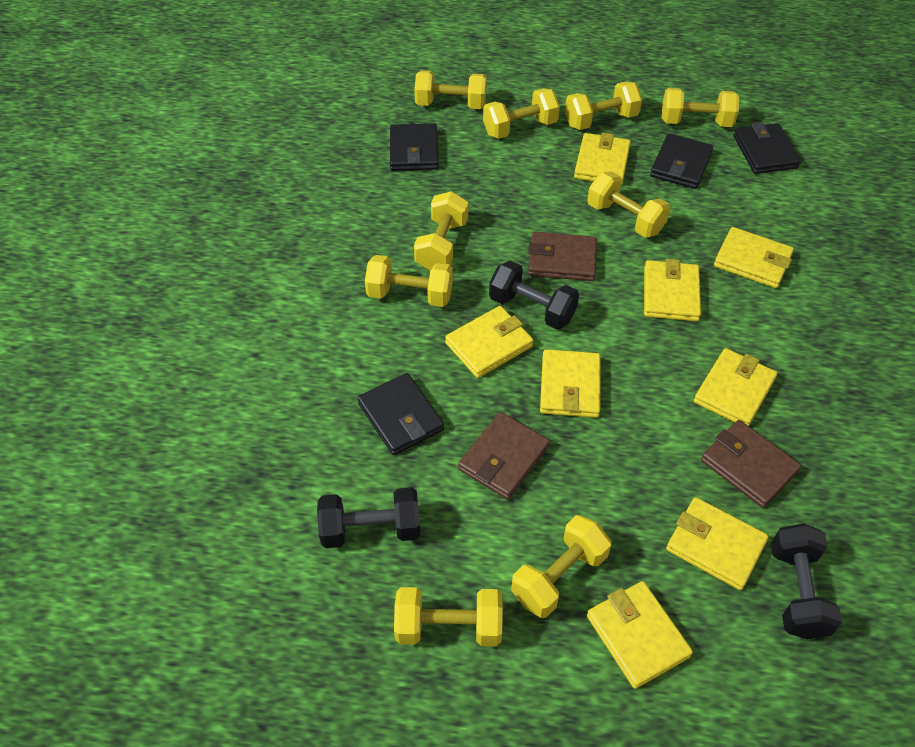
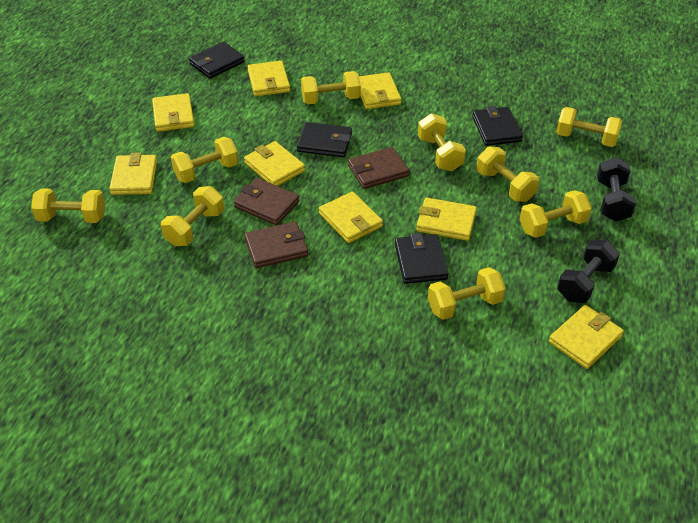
black dumbbell: 3 -> 2

